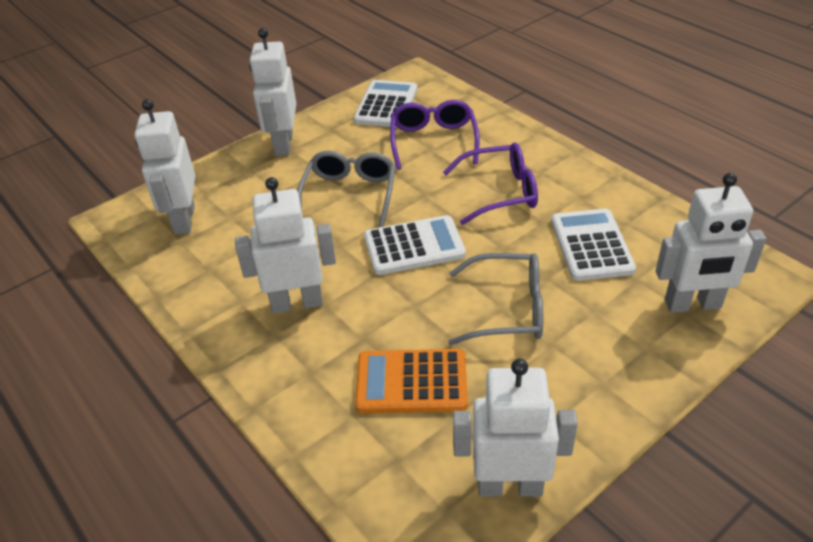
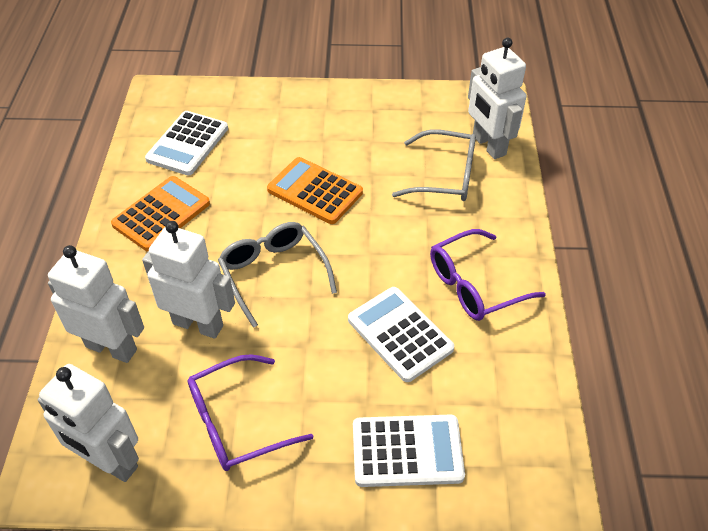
orange calculator: 1 -> 2
white robot: 5 -> 4

